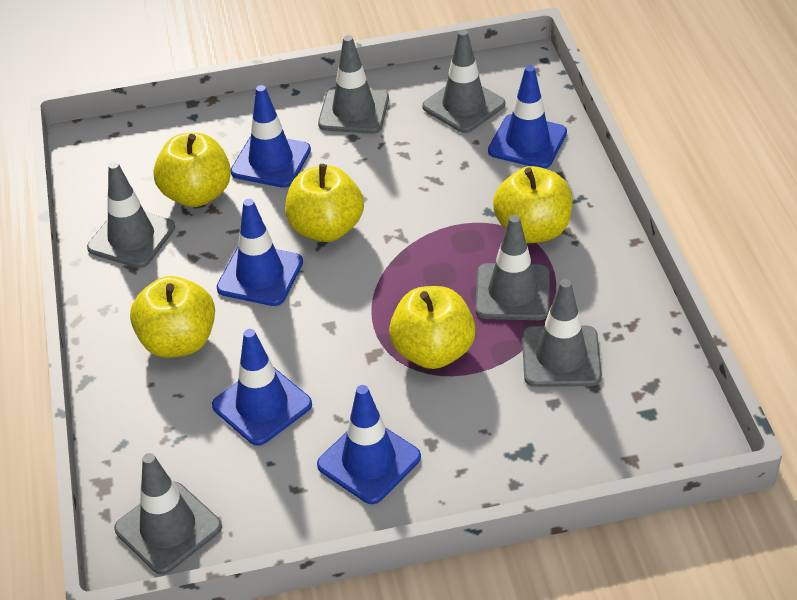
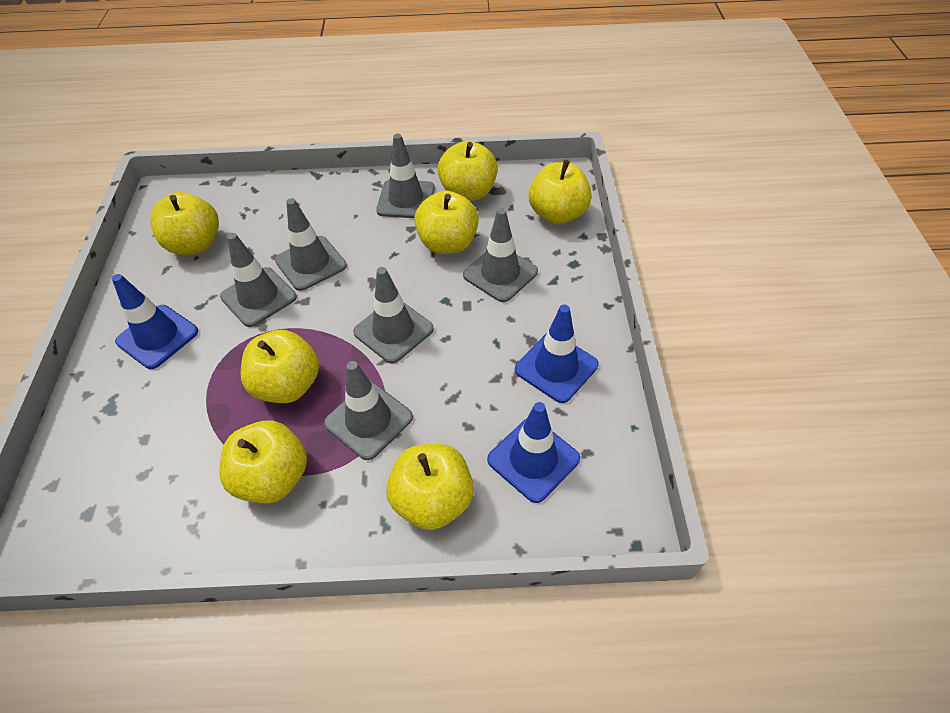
blue traffic cone: 5 -> 3
yellow apple: 5 -> 7

